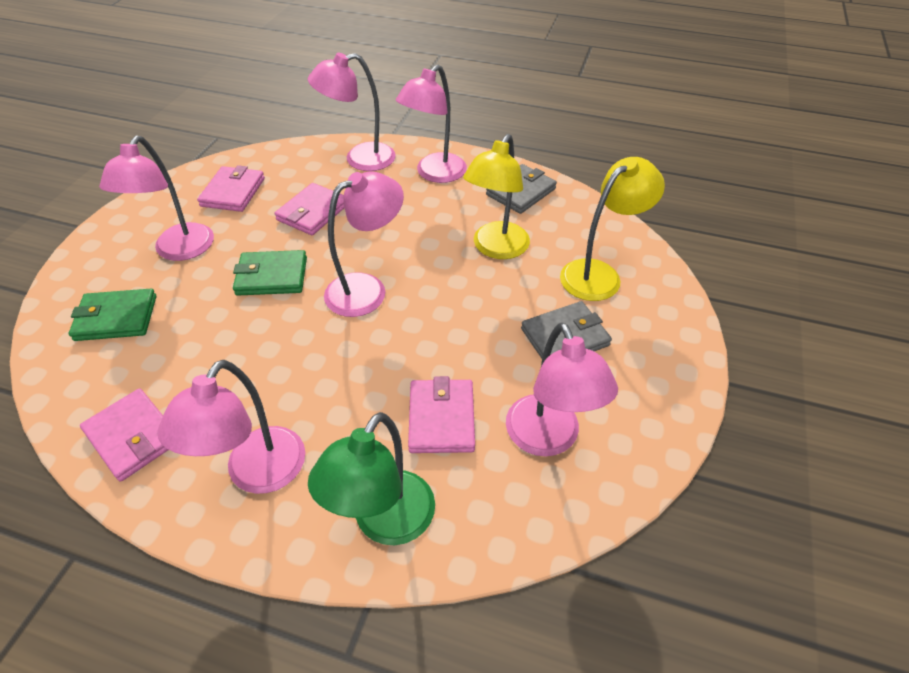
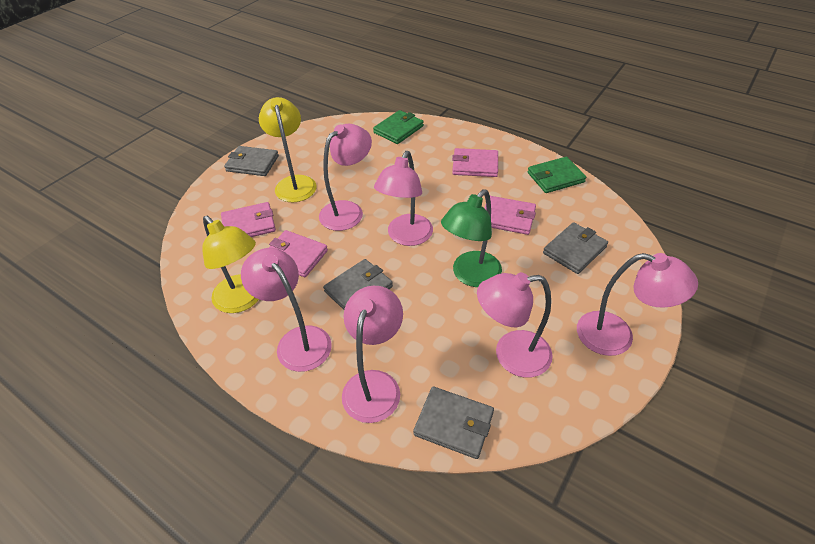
grey wallet: 2 -> 4

